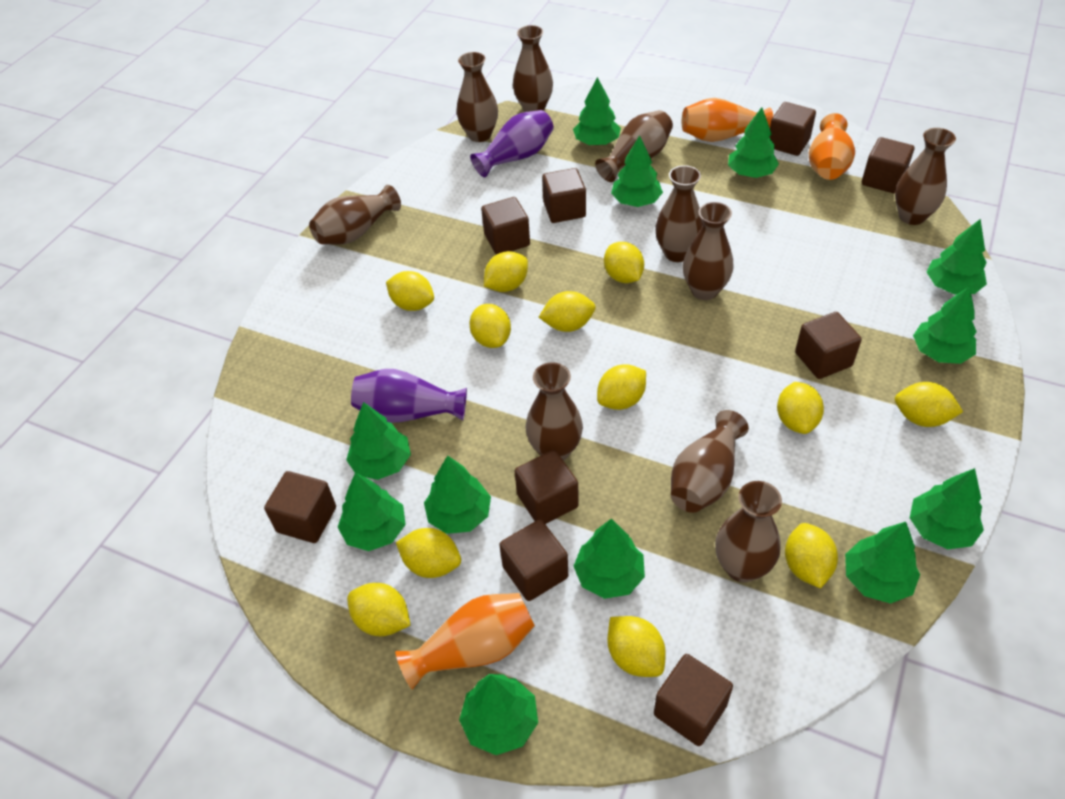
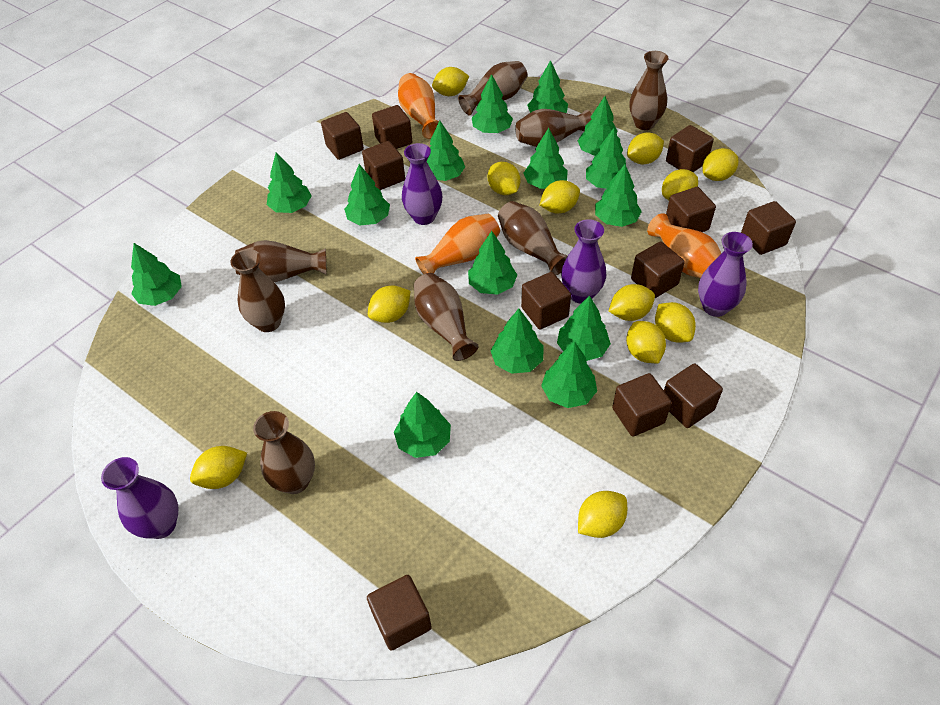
brown cube: 9 -> 11
brown vase: 10 -> 8
green tree: 12 -> 15
purple vase: 2 -> 4

